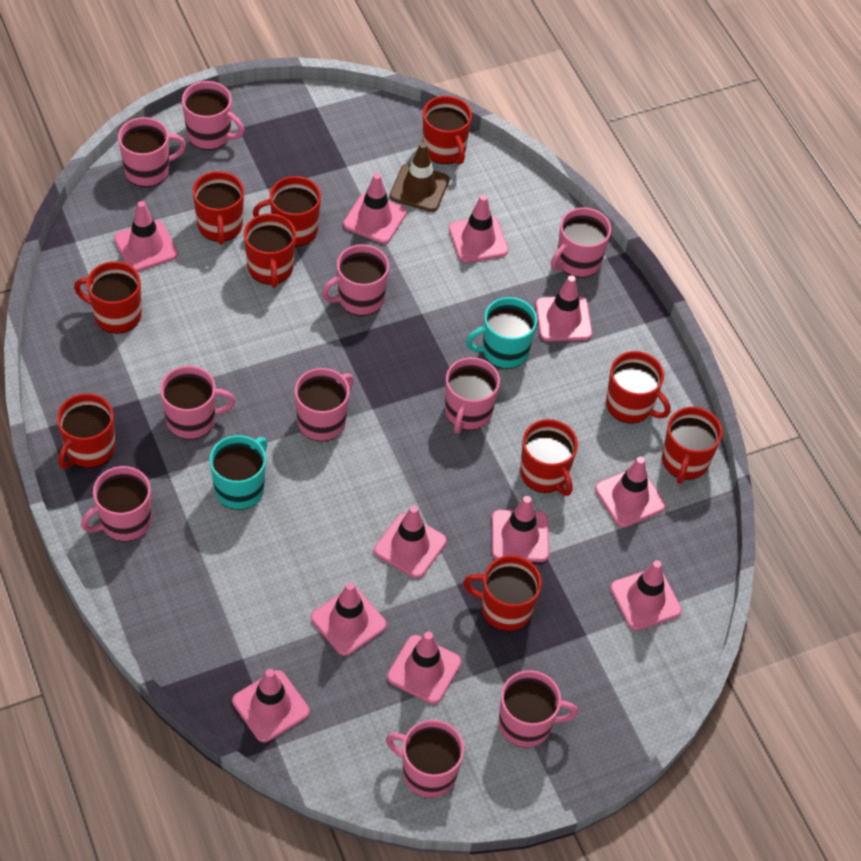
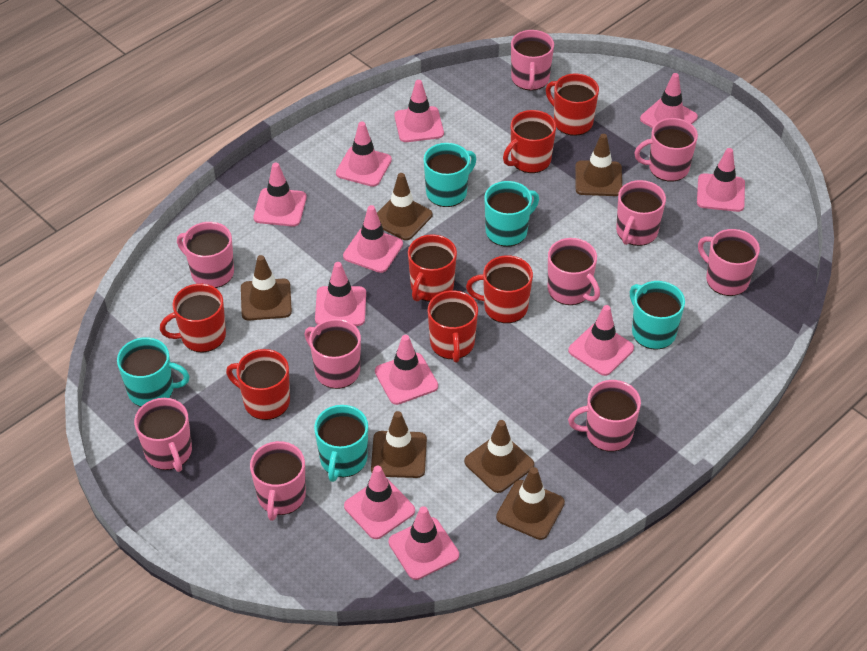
brown traffic cone: 1 -> 6
red mug: 10 -> 7
turquoise mug: 2 -> 5

